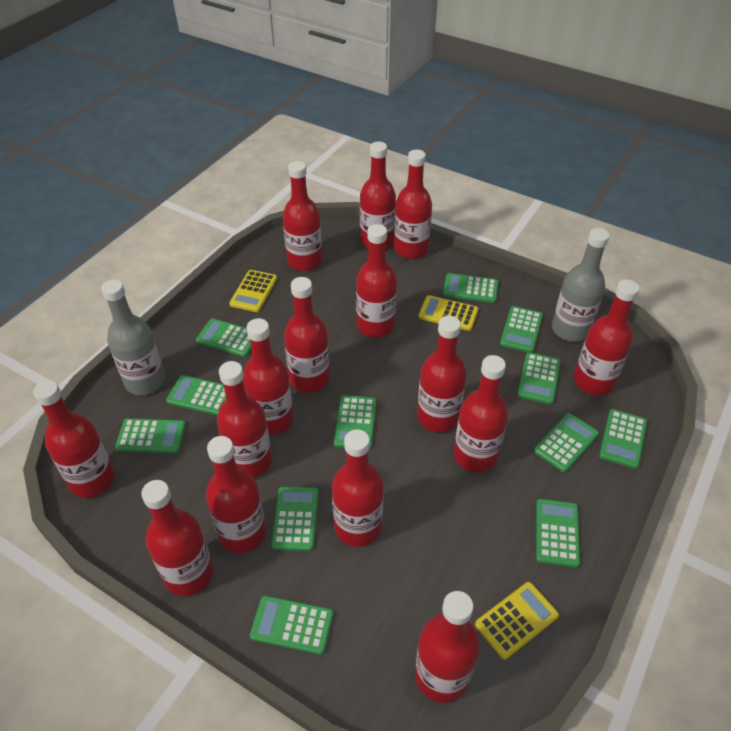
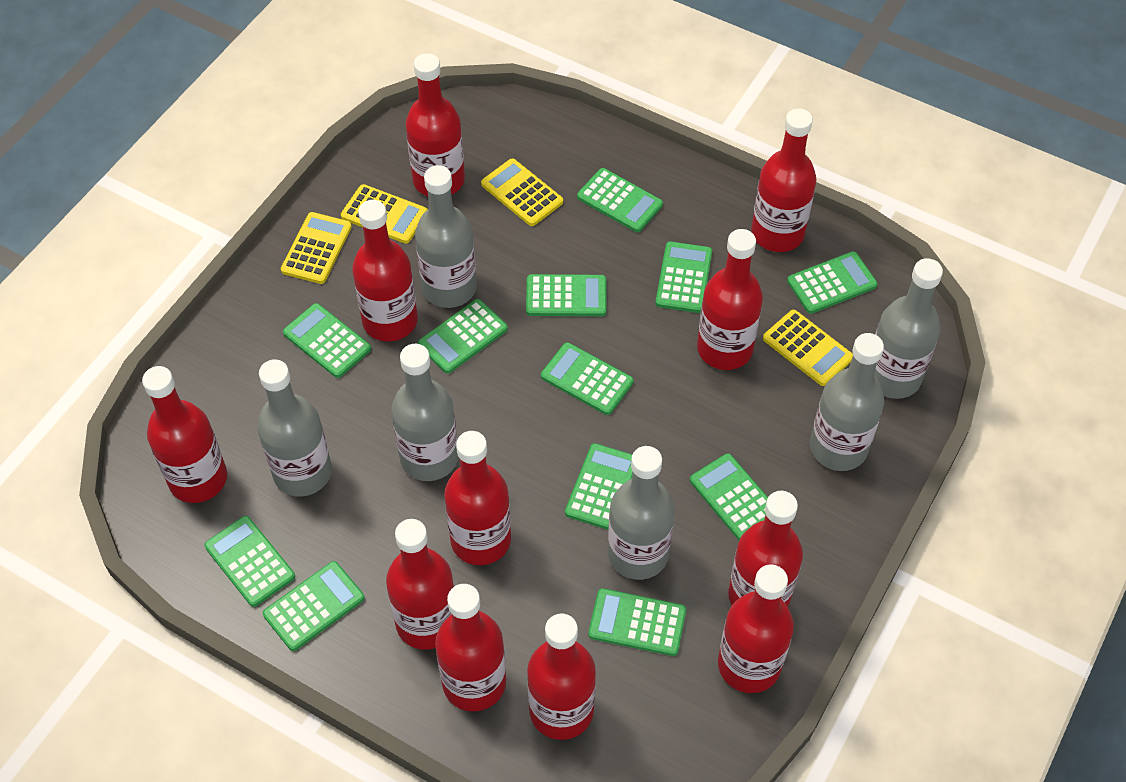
grey bottle: 2 -> 6
red bottle: 15 -> 11
yellow calculator: 3 -> 4

